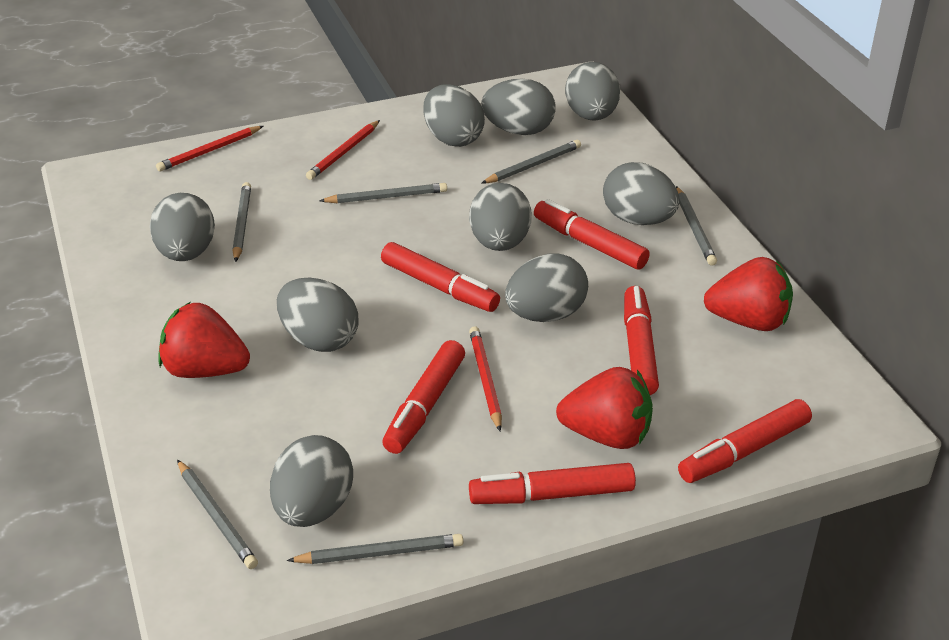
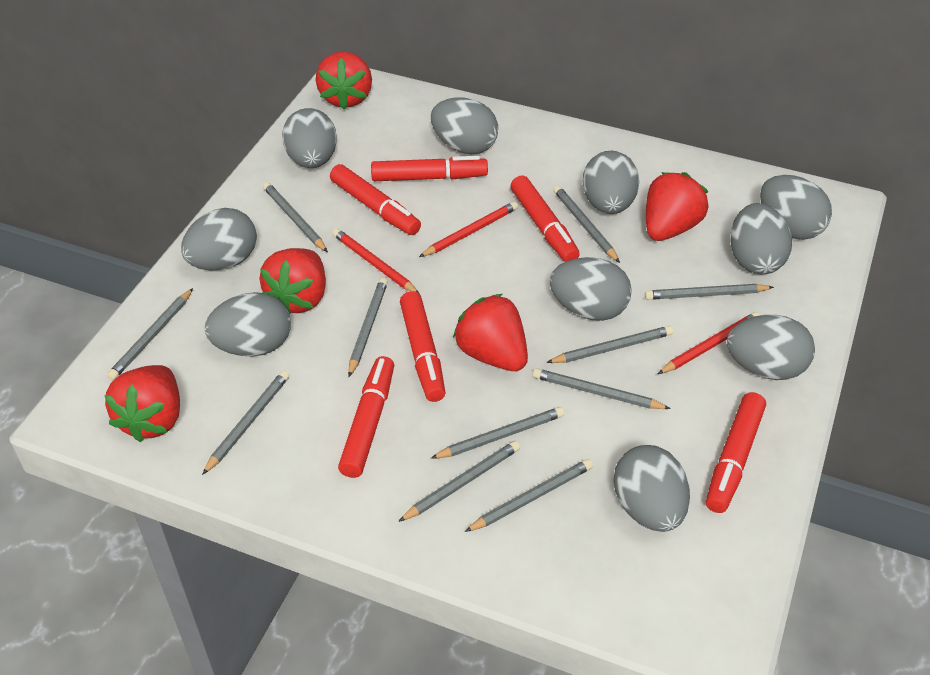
grey egg: 9 -> 10
grey pencil: 6 -> 11
red strawberry: 3 -> 5

